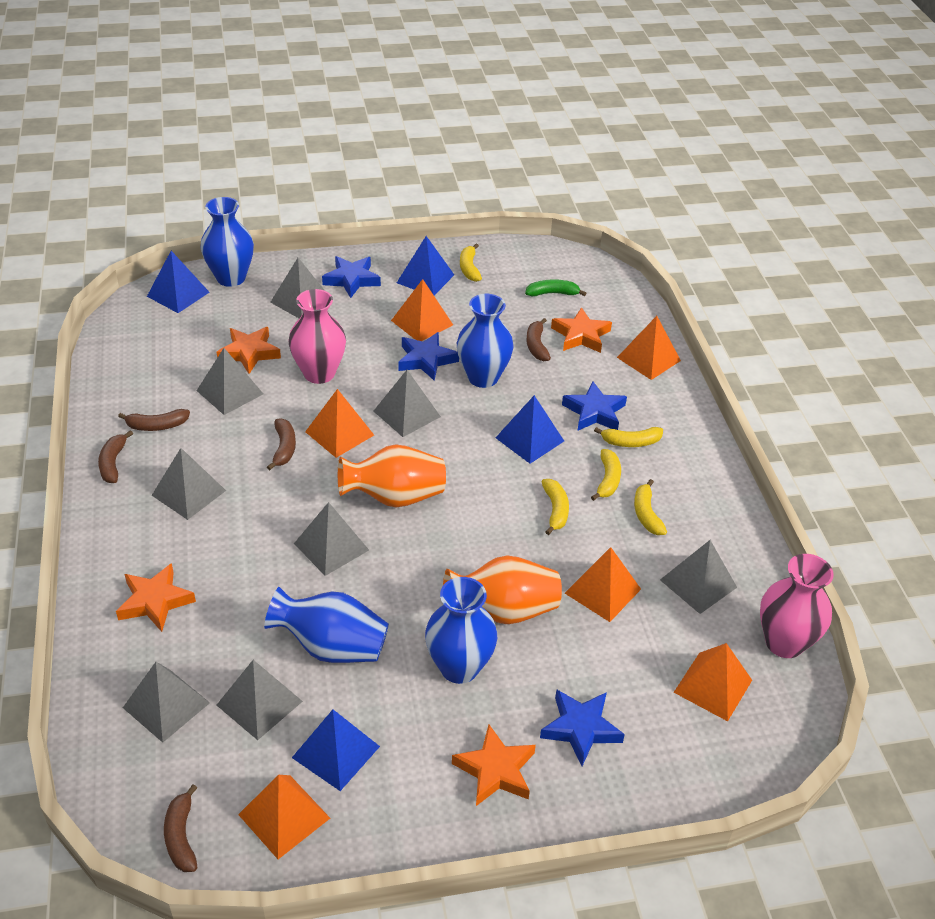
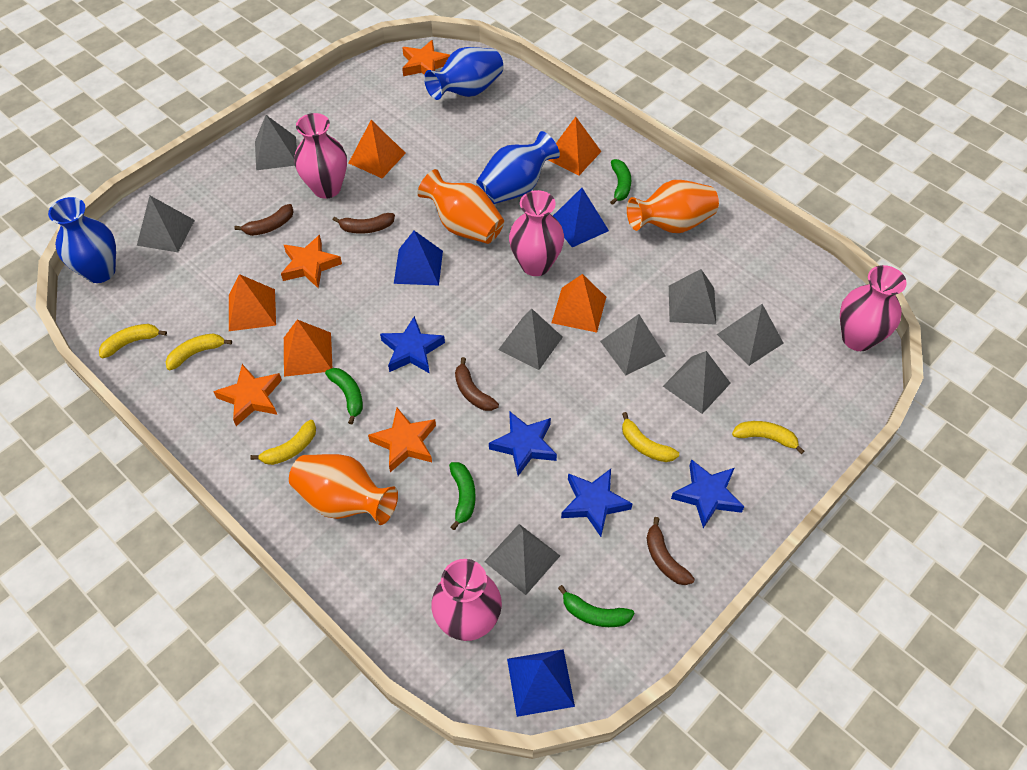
blue pyramid: 4 -> 3
blue vase: 4 -> 3
brown banana: 5 -> 4
green banana: 1 -> 4
orange pyramid: 6 -> 5
orange vase: 2 -> 3
pink vase: 2 -> 4

